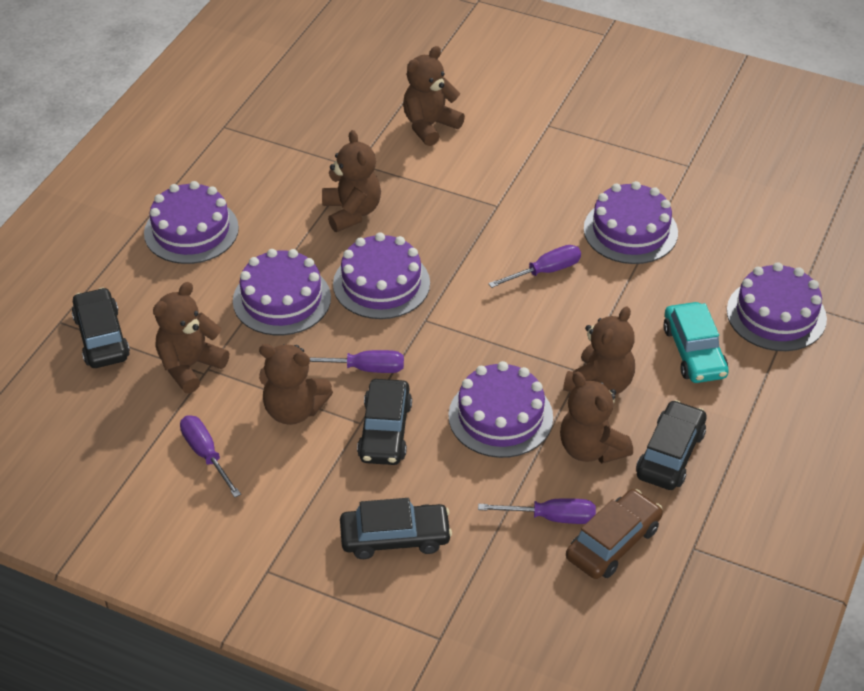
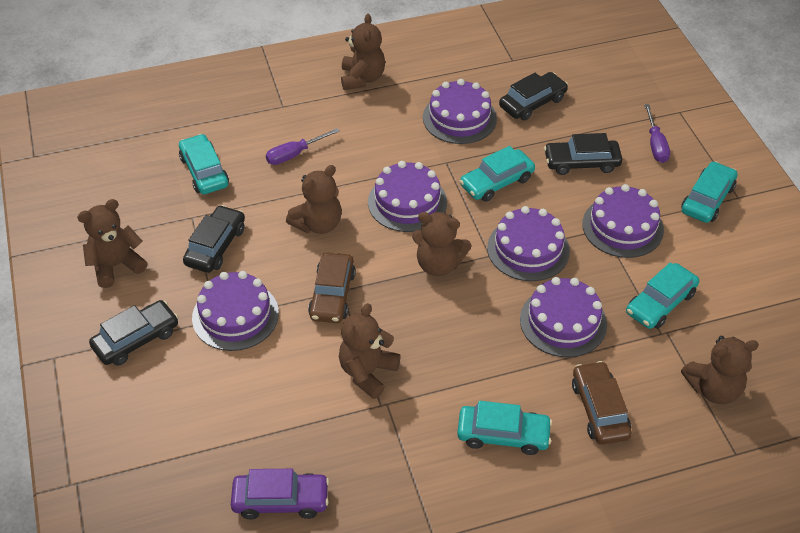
brown car: 1 -> 2
purple car: 0 -> 1
purple screwdriver: 4 -> 2
turquoise car: 1 -> 5

